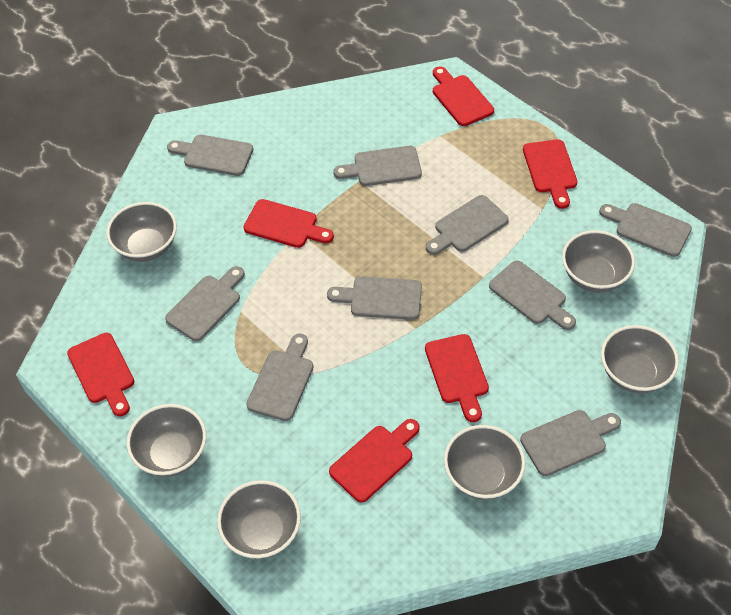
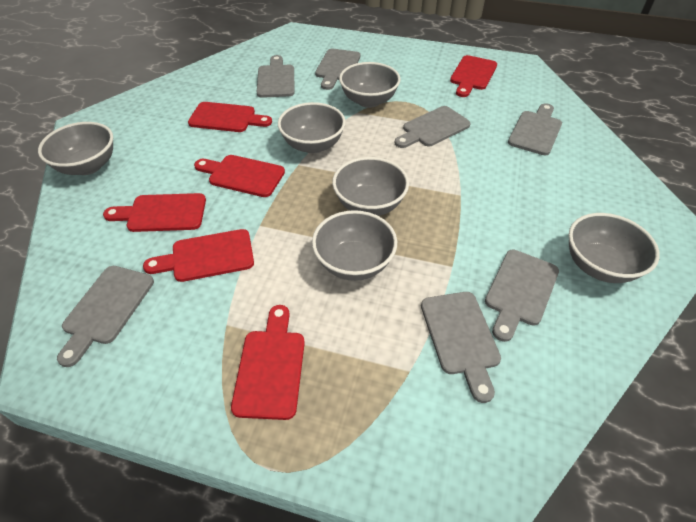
grey cutting board: 9 -> 7

